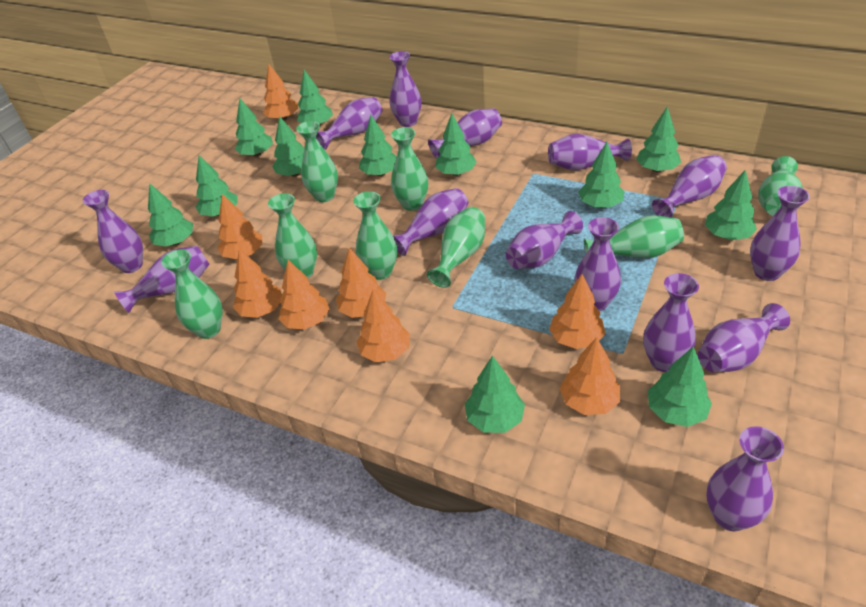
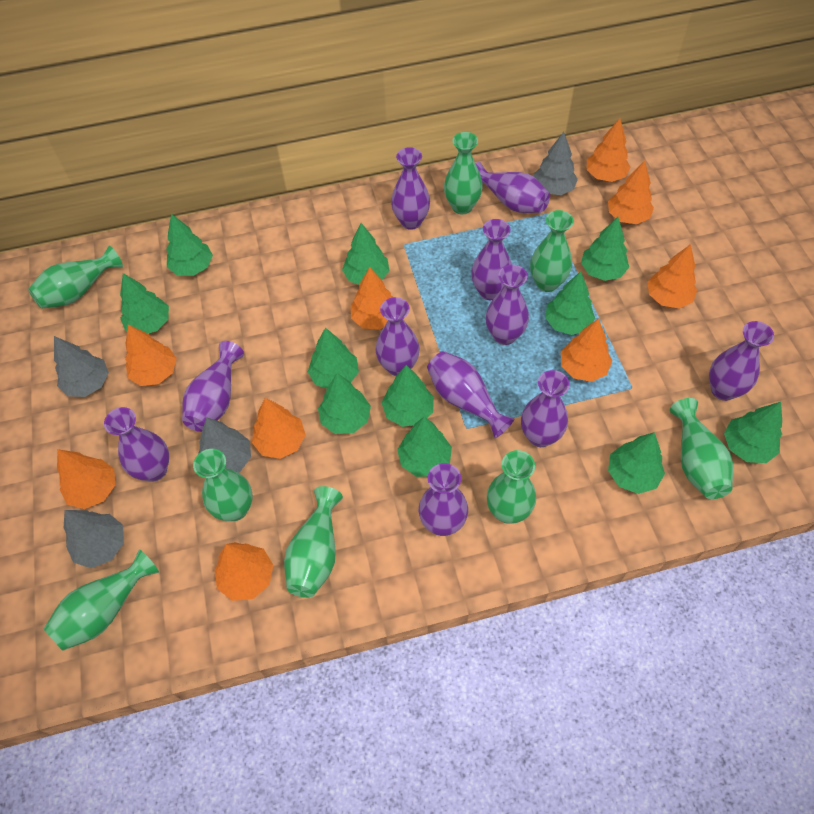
green tree: 12 -> 11
grey tree: 0 -> 4
orange tree: 8 -> 9
purple vase: 14 -> 11

